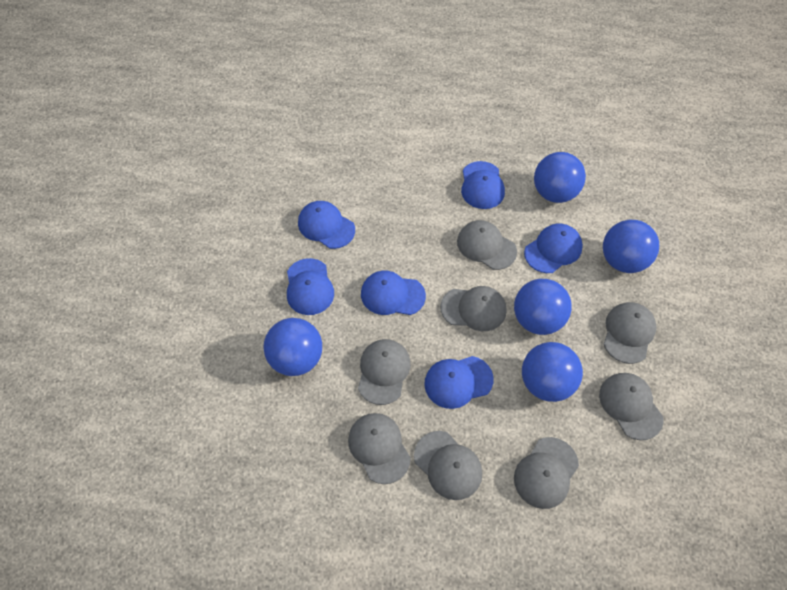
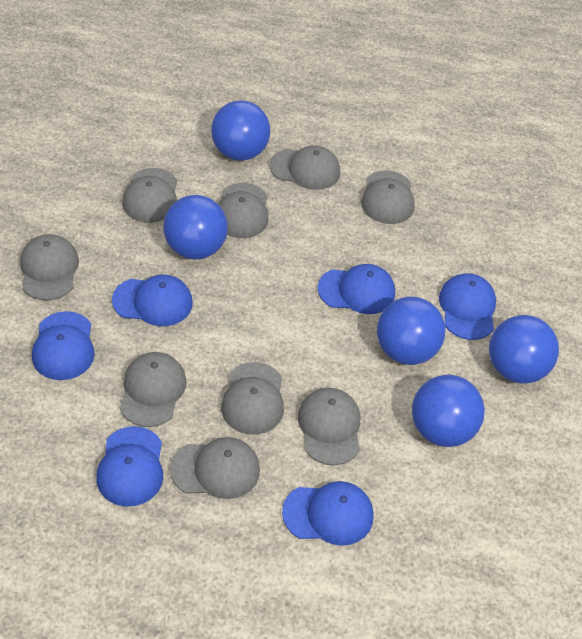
grey cap: 8 -> 9

